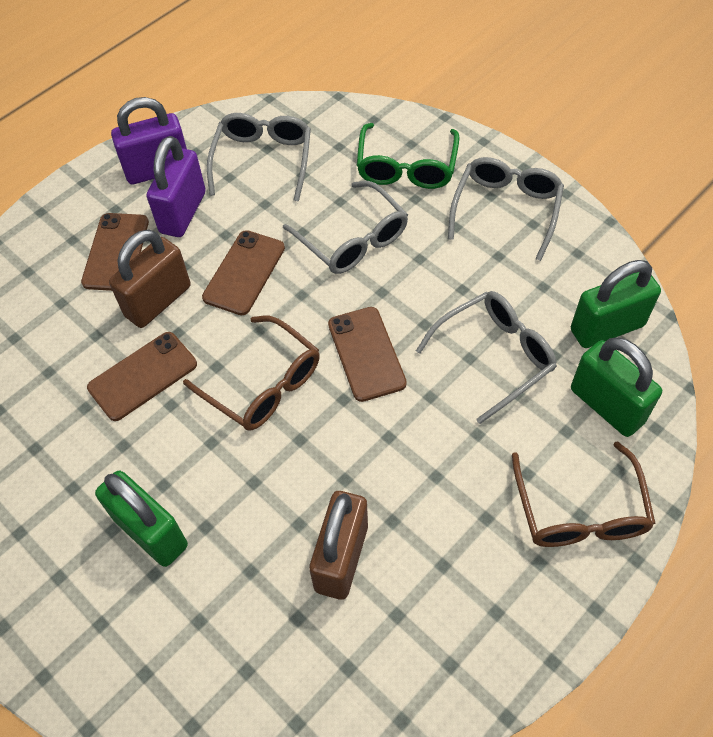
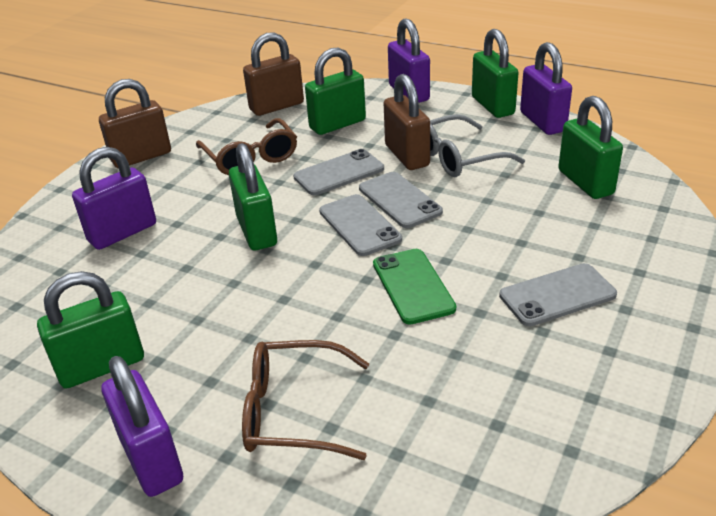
brown padlock: 2 -> 3
brown phone: 4 -> 0
green glasses: 1 -> 0
green padlock: 3 -> 5
green phone: 0 -> 1
grey glasses: 4 -> 1
grey phone: 0 -> 4
purple padlock: 2 -> 4

